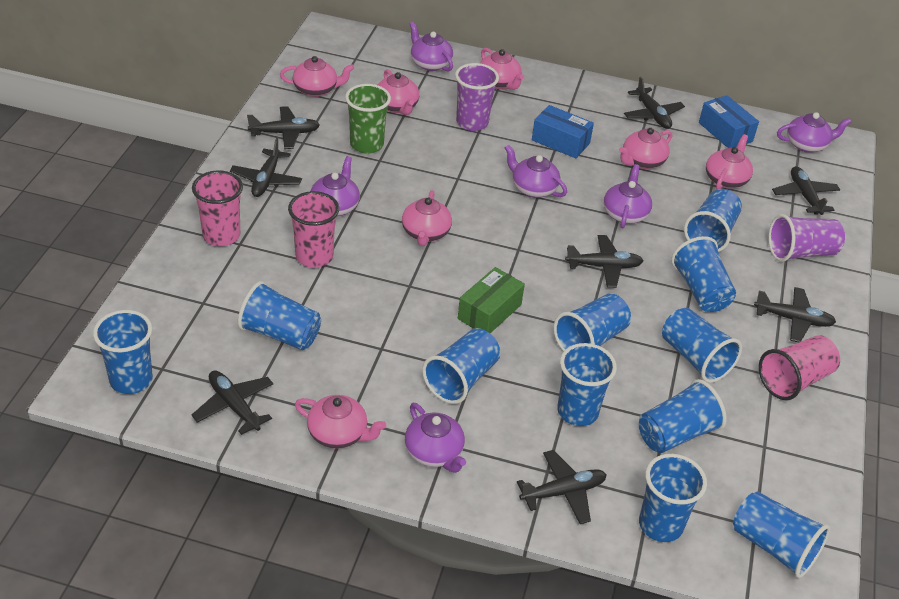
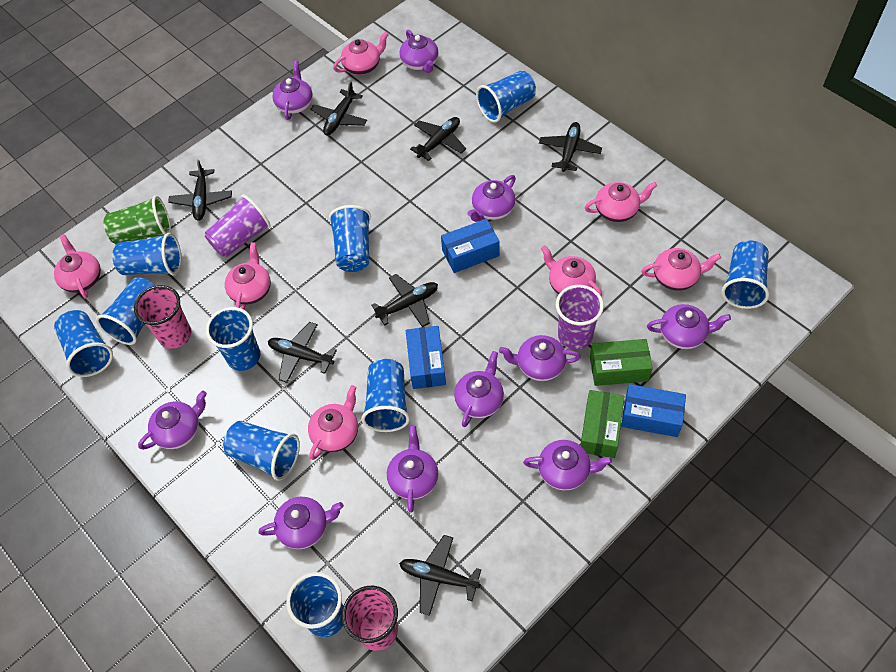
black plane: 8 -> 7
blue box: 2 -> 3
blue cup: 11 -> 10
green box: 1 -> 2
pink cup: 3 -> 2
purple teapot: 6 -> 10

